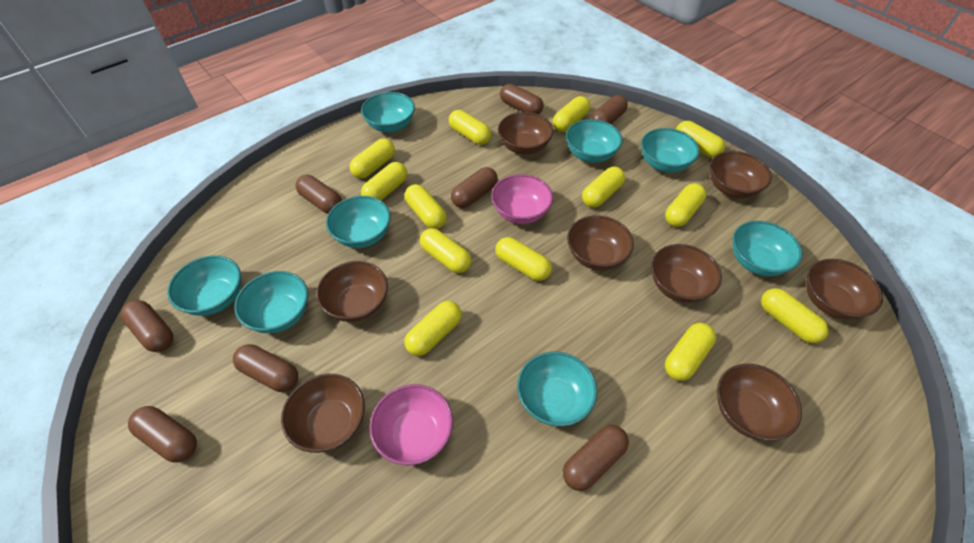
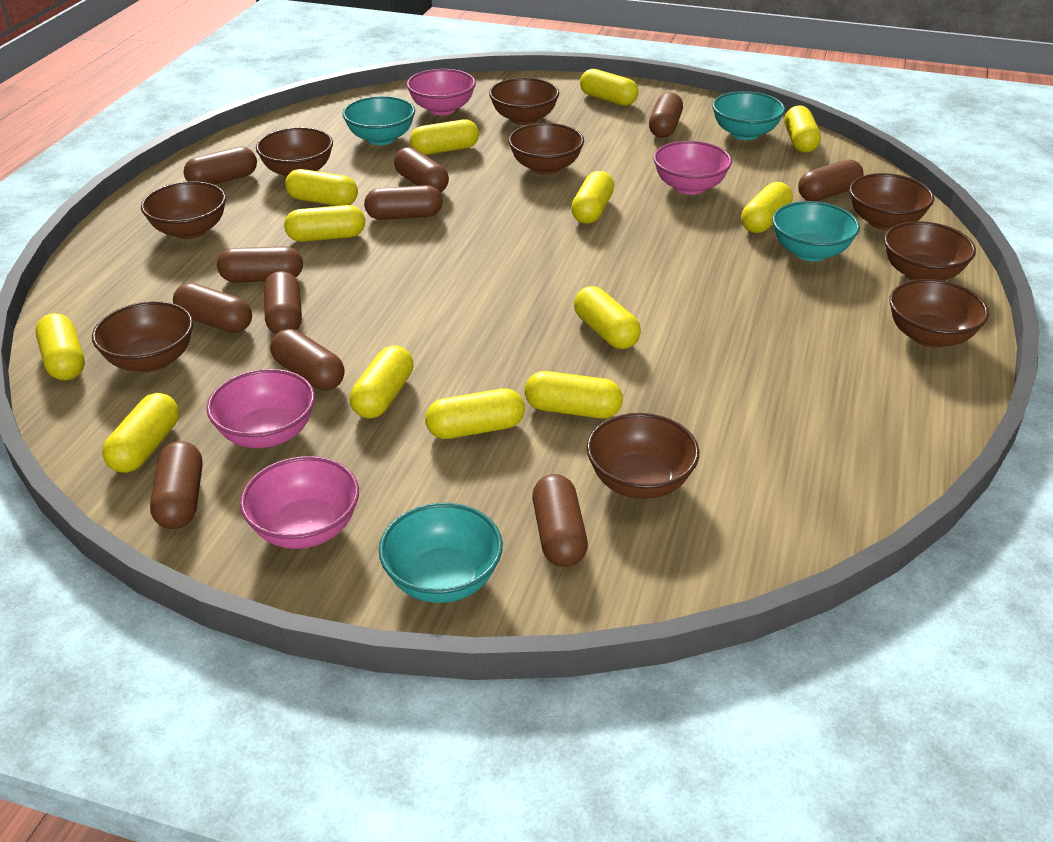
brown bowl: 8 -> 9
brown capsule: 8 -> 11
pink bowl: 2 -> 4
turquoise bowl: 8 -> 4

